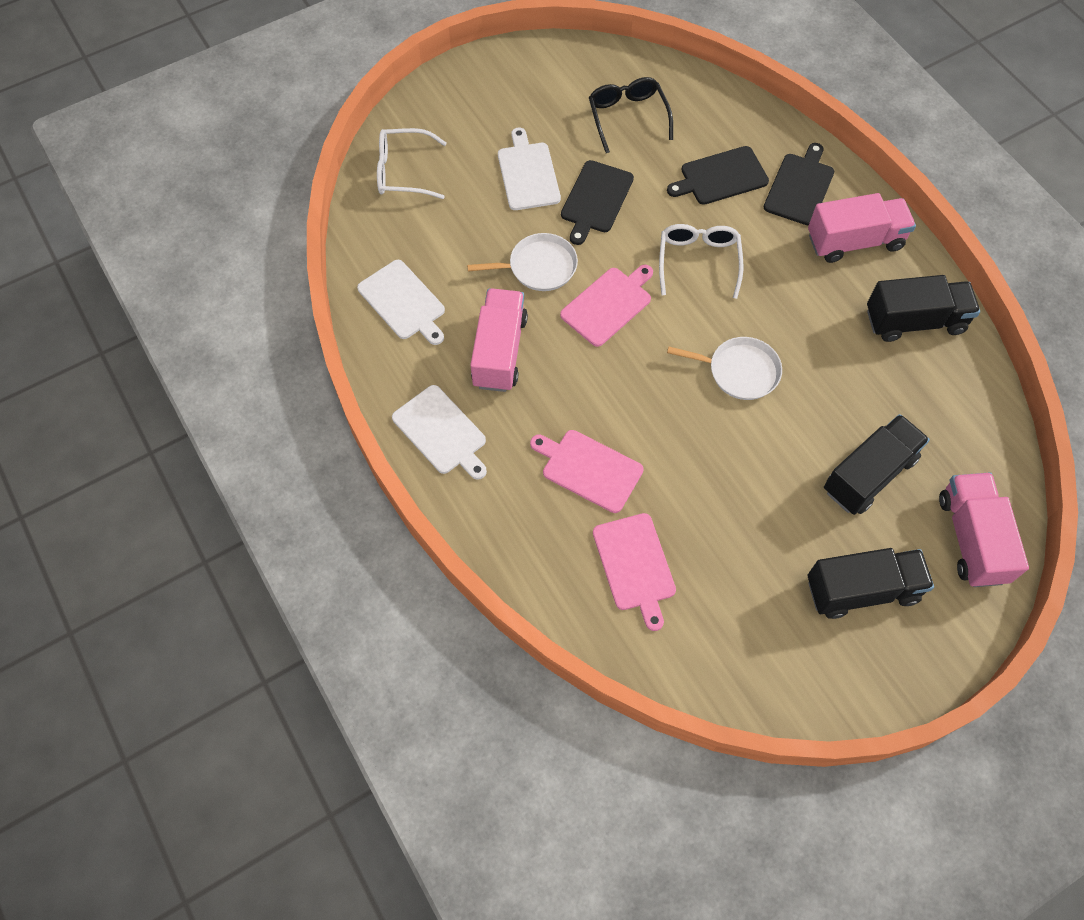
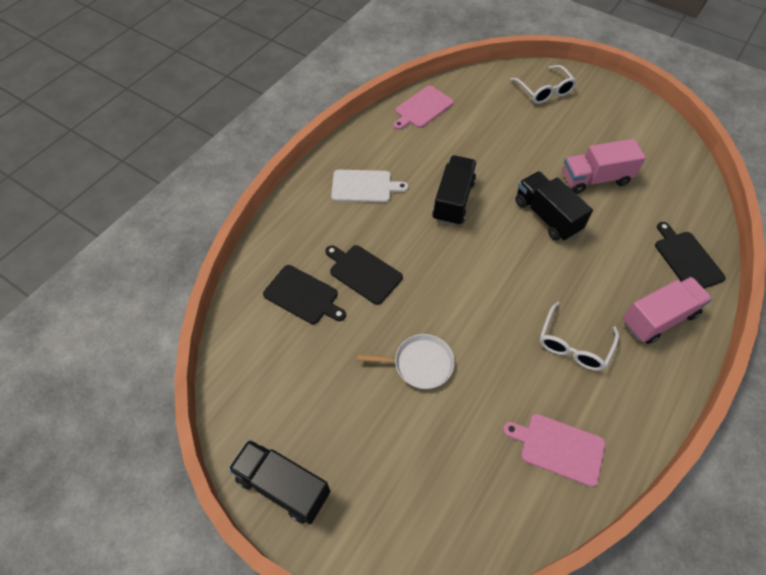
black glasses: 1 -> 0
pink cutting board: 3 -> 2
pink truck: 3 -> 2
white cutting board: 3 -> 1
white pan: 2 -> 1

